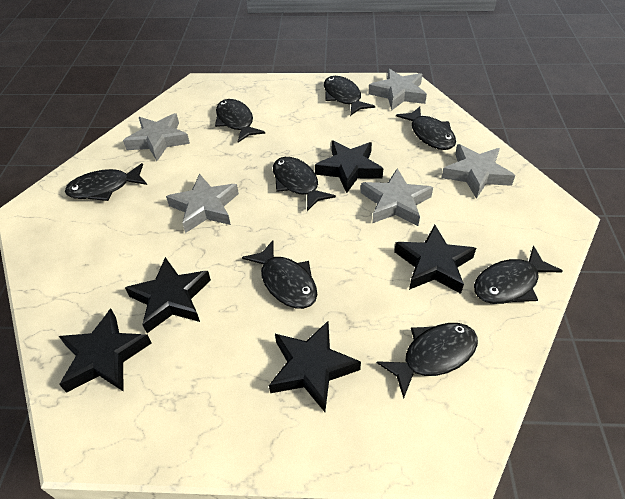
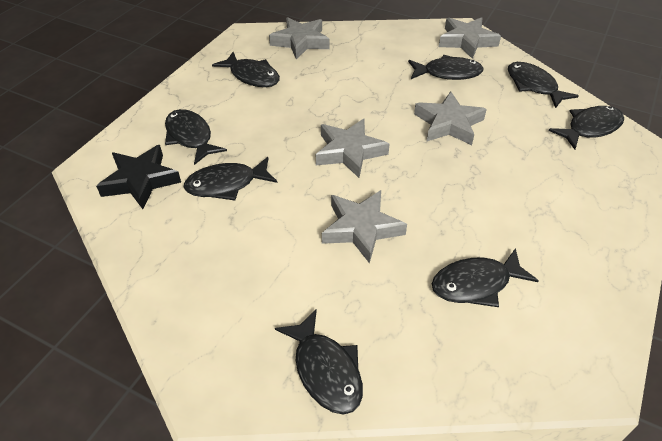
black star: 5 -> 1

